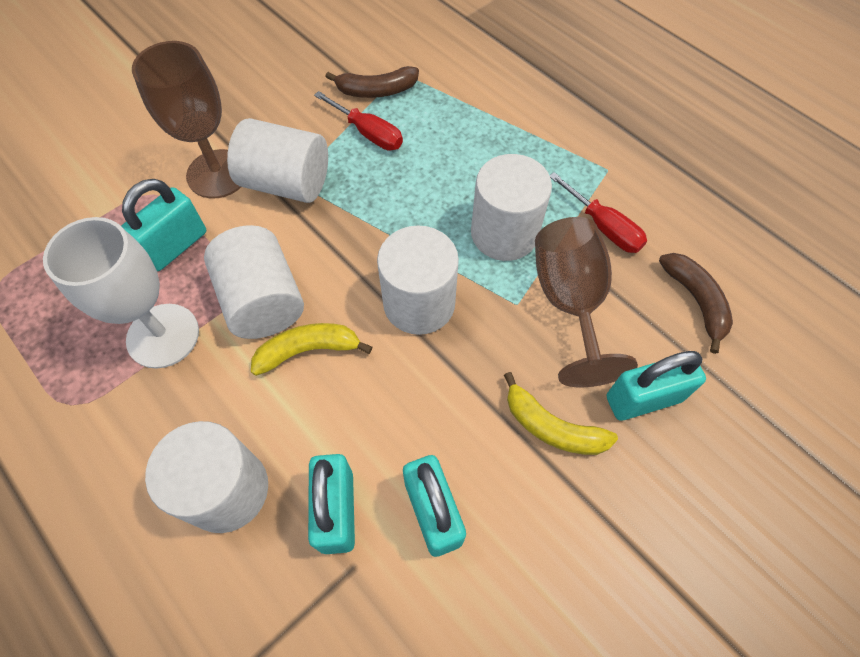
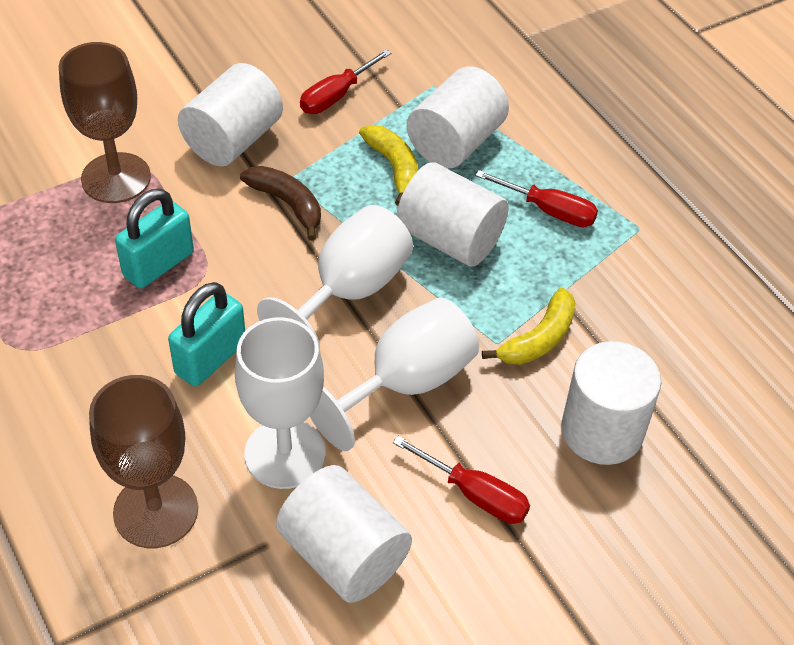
brown banana: 2 -> 1
red screwdriver: 2 -> 3
turquoise padlock: 4 -> 2
white goblet: 1 -> 3

